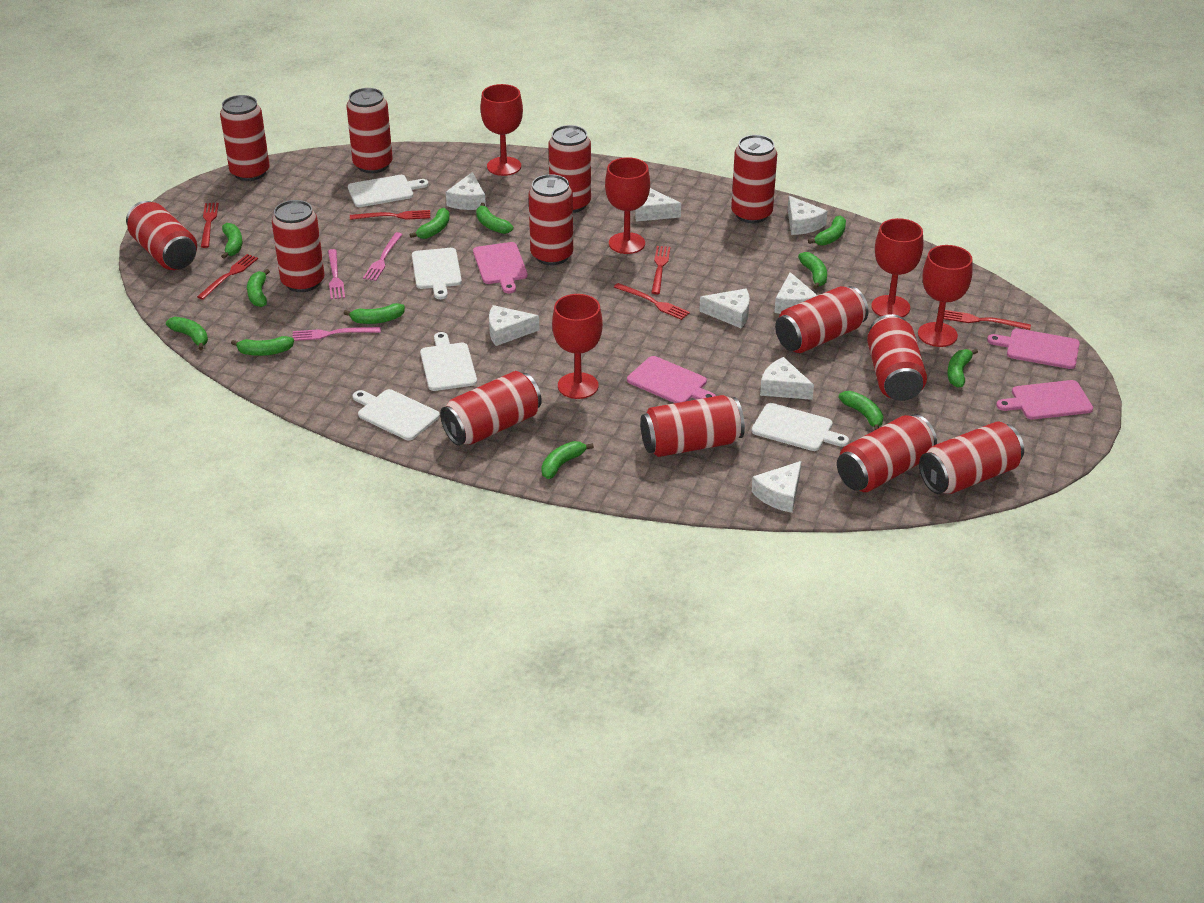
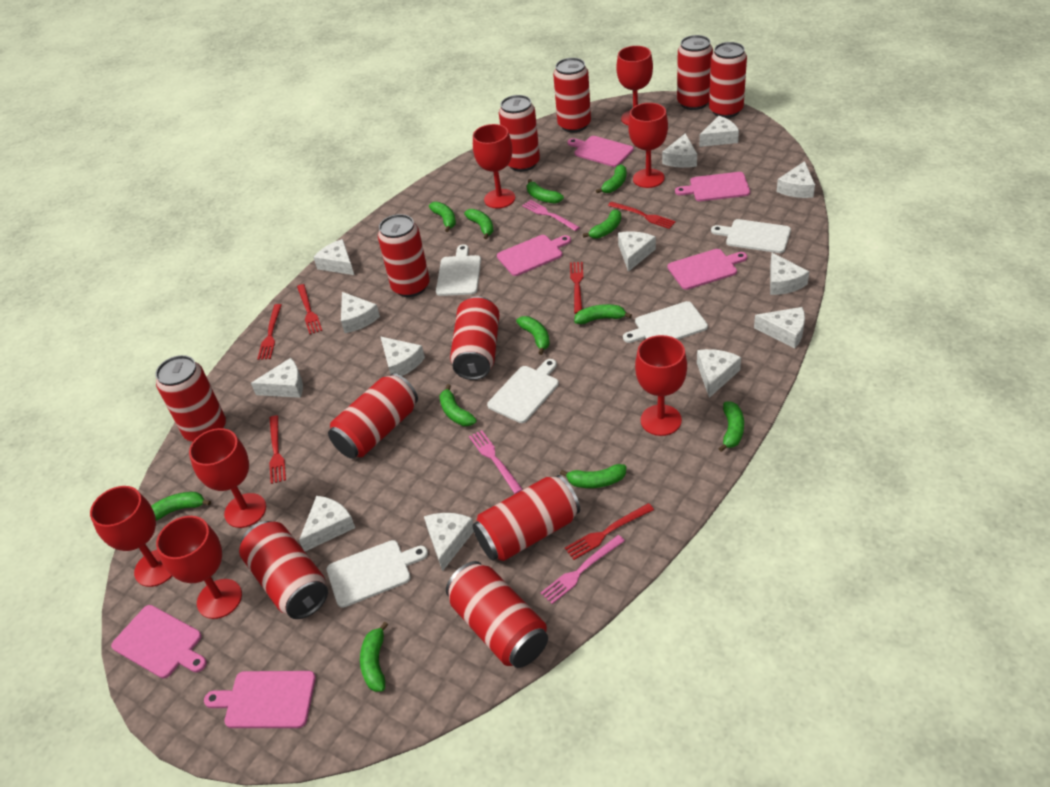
pink cutting board: 4 -> 6
red can: 13 -> 11
red goblet: 5 -> 7
white cheese: 8 -> 13

